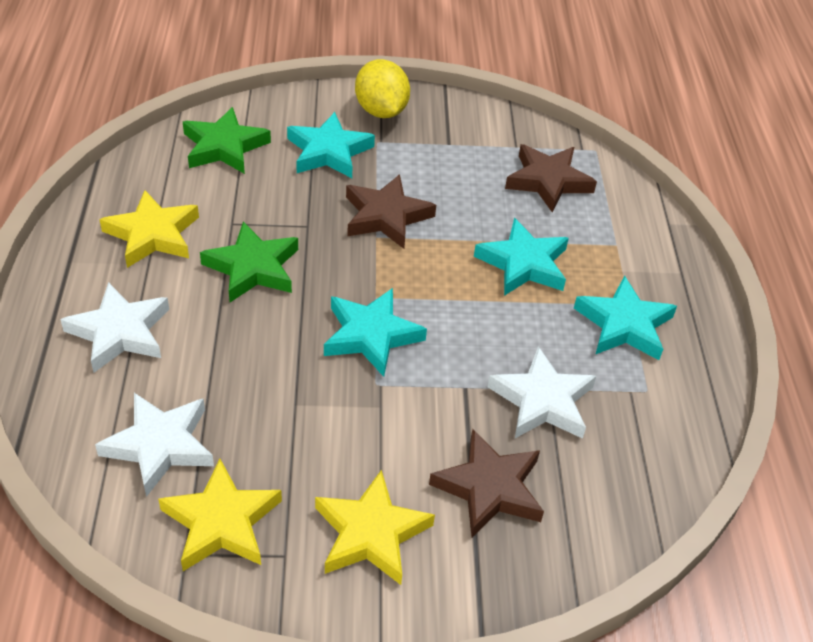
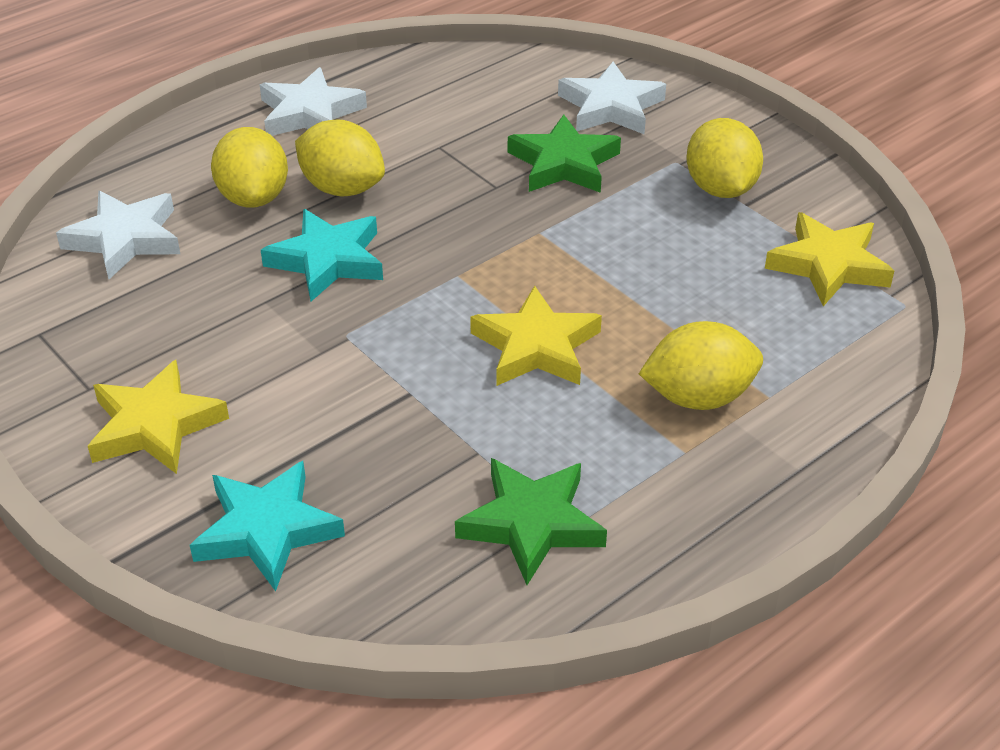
brown star: 3 -> 0
turquoise star: 4 -> 2
yellow lemon: 1 -> 4

